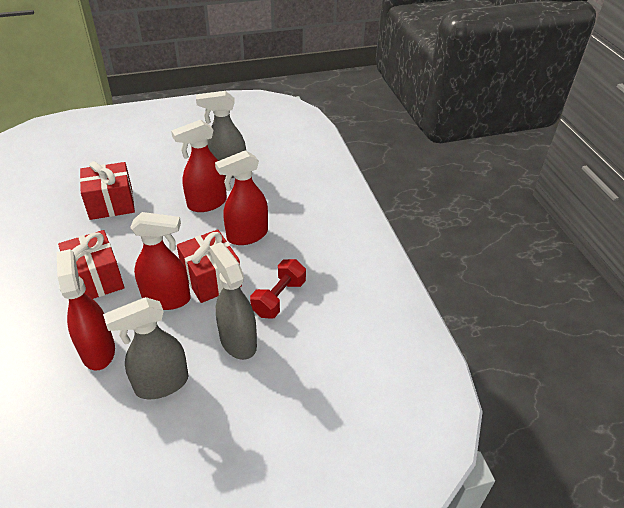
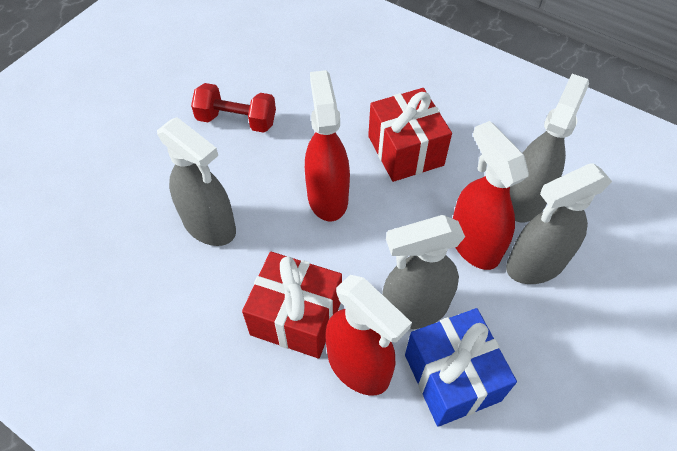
blue gift: 0 -> 1
grey spray bottle: 3 -> 4
red gift: 3 -> 2
red spray bottle: 4 -> 3

